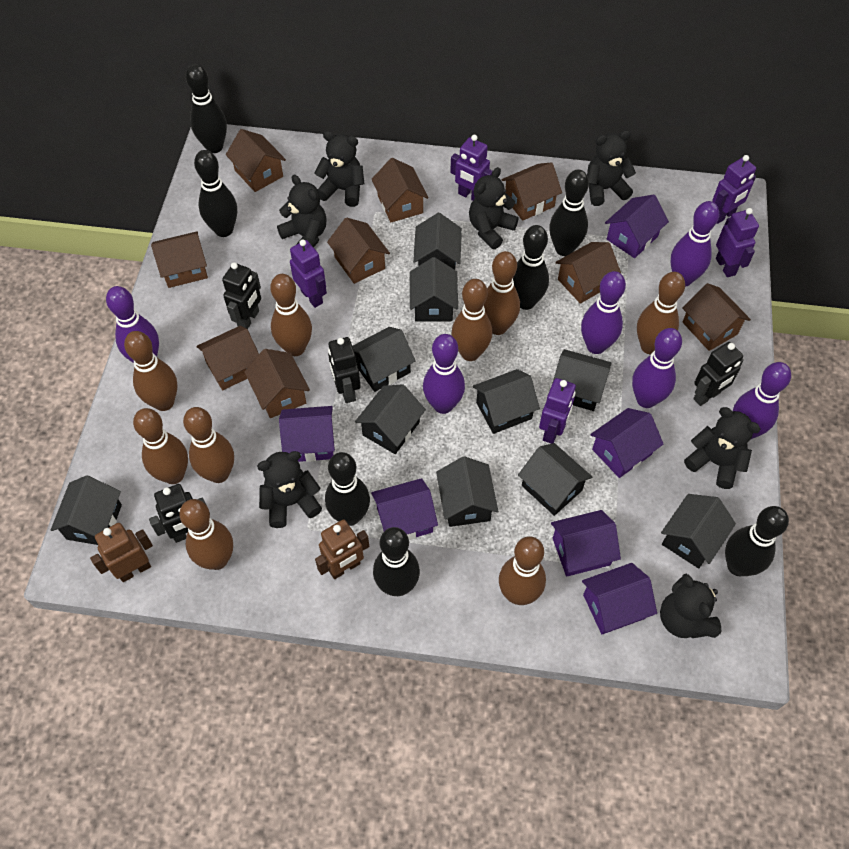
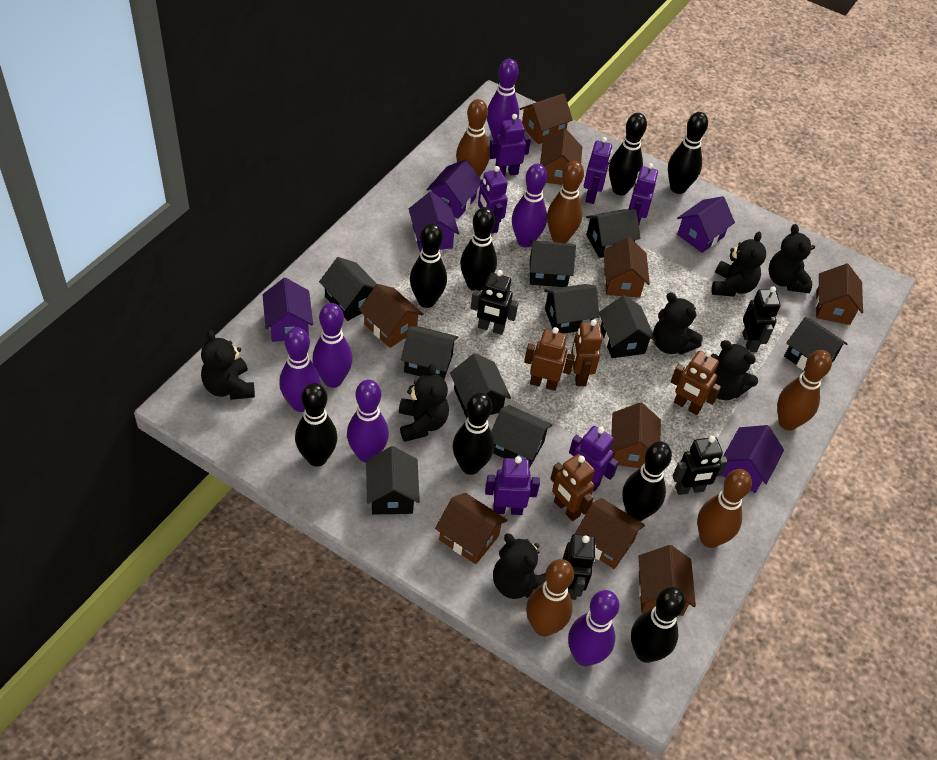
black bowling pin: 7 -> 8
brown bowling pin: 9 -> 5
brown robot: 2 -> 4
purple house: 6 -> 5
purple robot: 5 -> 6

